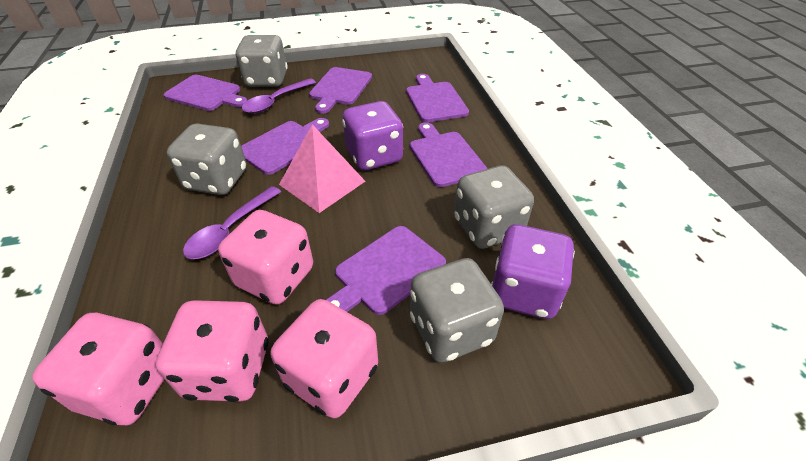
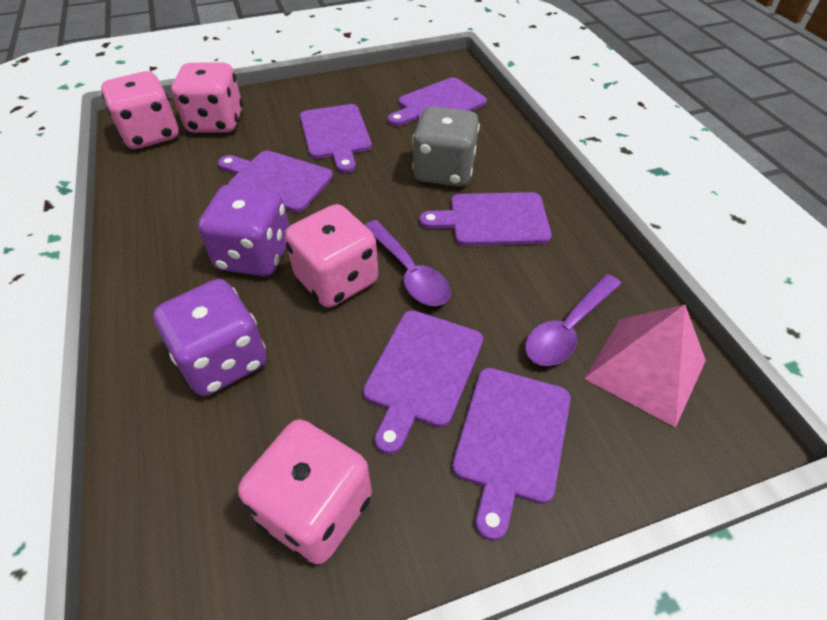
grey dice: 4 -> 1

